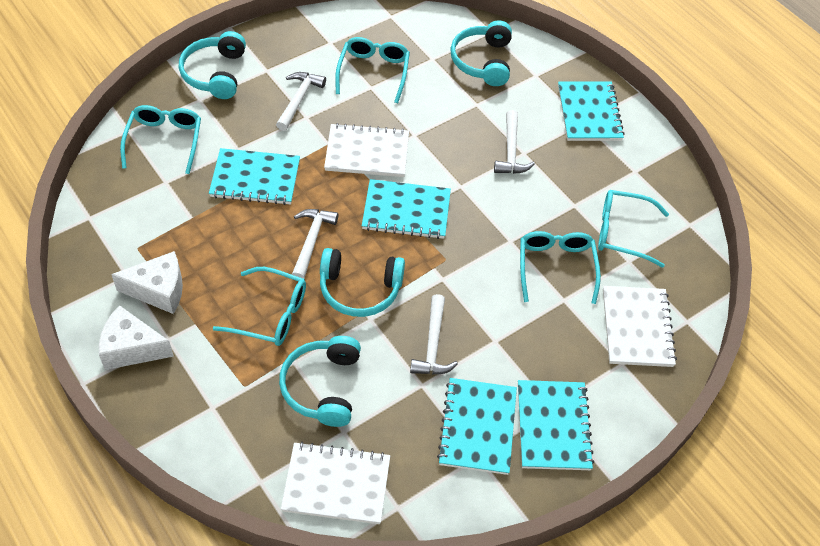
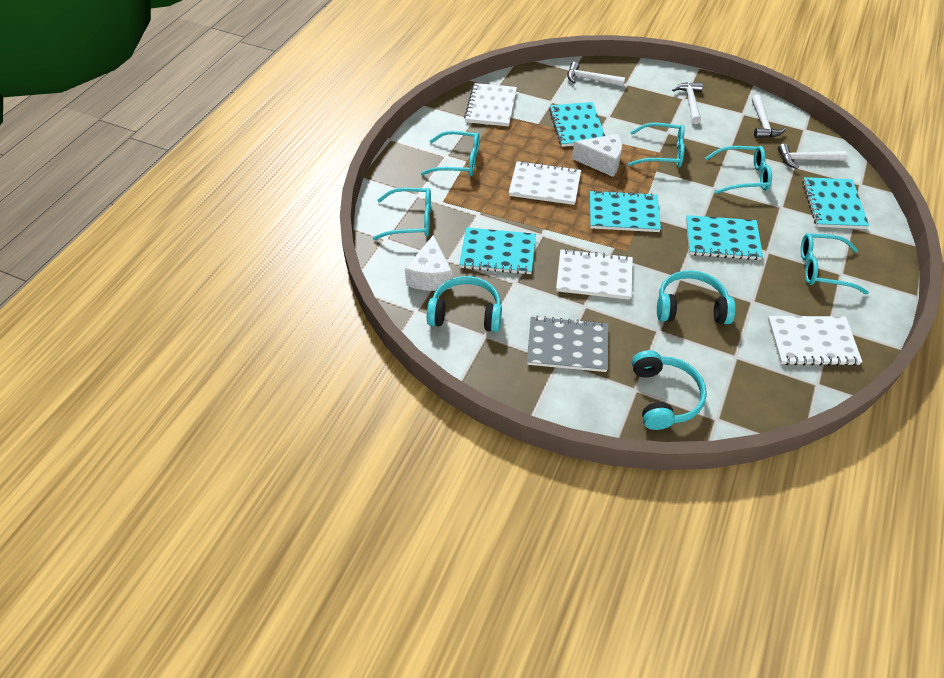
grey notebook: 0 -> 1
turquoise headphones: 4 -> 3
white notebook: 3 -> 4

